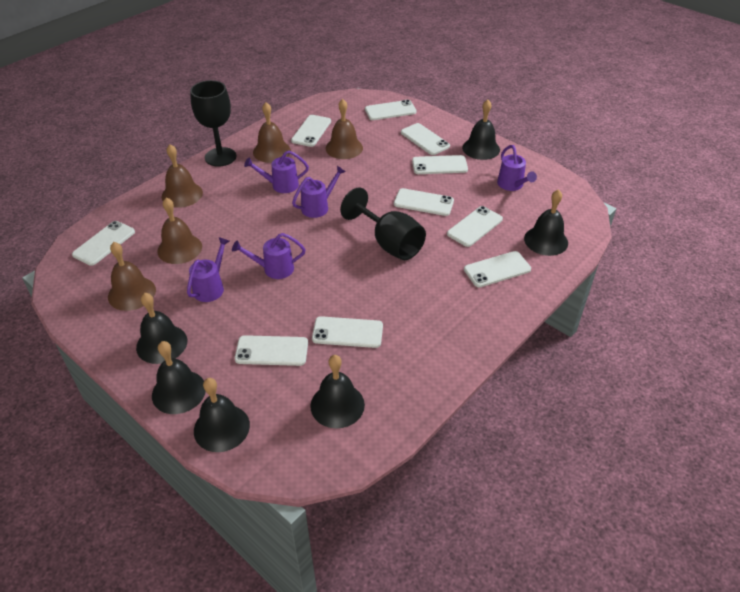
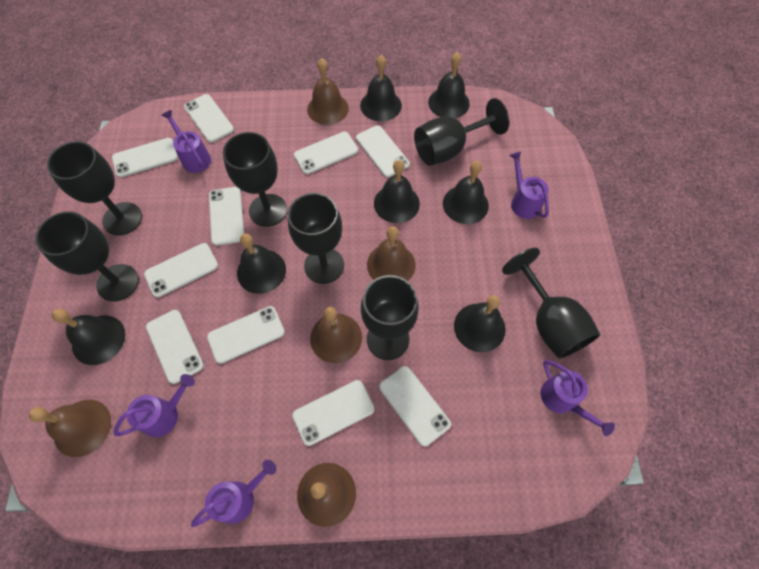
black bell: 6 -> 7
black goblet: 2 -> 7

